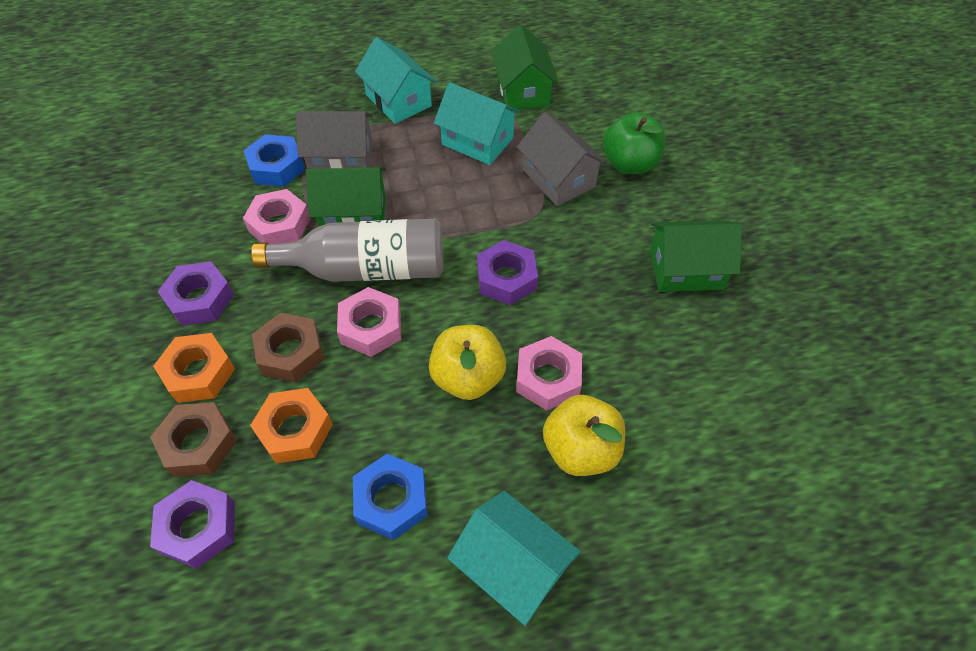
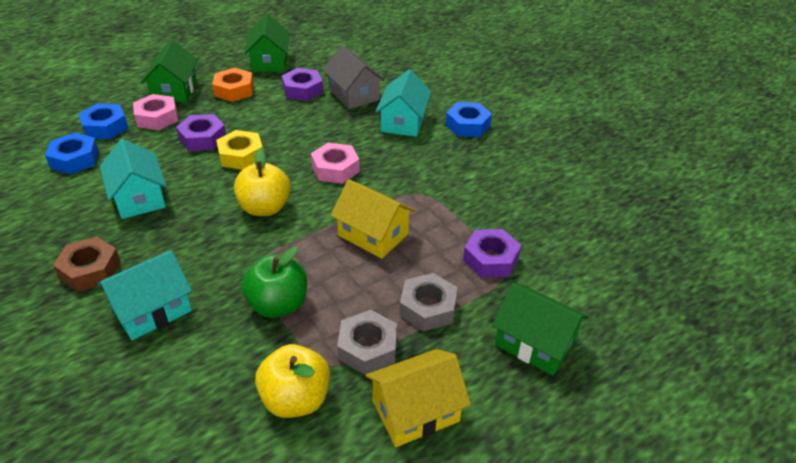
blue nut: 2 -> 3
brown nut: 2 -> 1
grey bottle: 1 -> 0
grey house: 2 -> 1
grey nut: 0 -> 2
orange nut: 2 -> 1
pink nut: 3 -> 2
yellow house: 0 -> 2
yellow nut: 0 -> 1

